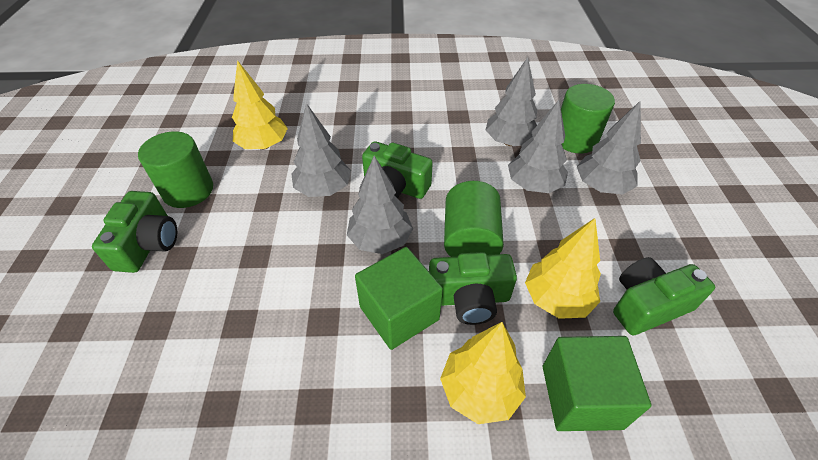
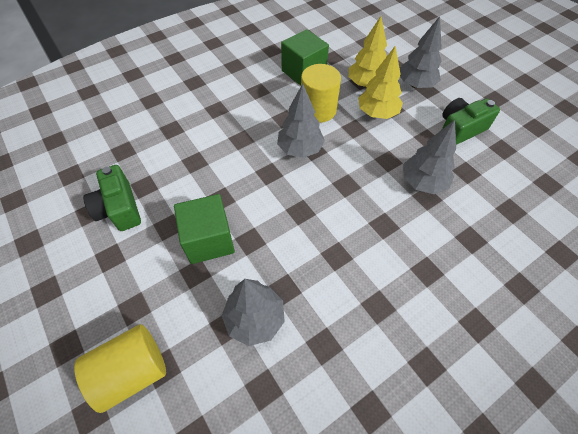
green camera: 4 -> 2
green cylinder: 3 -> 0
grey tree: 5 -> 4
yellow cylinder: 0 -> 2
yellow tree: 3 -> 2

